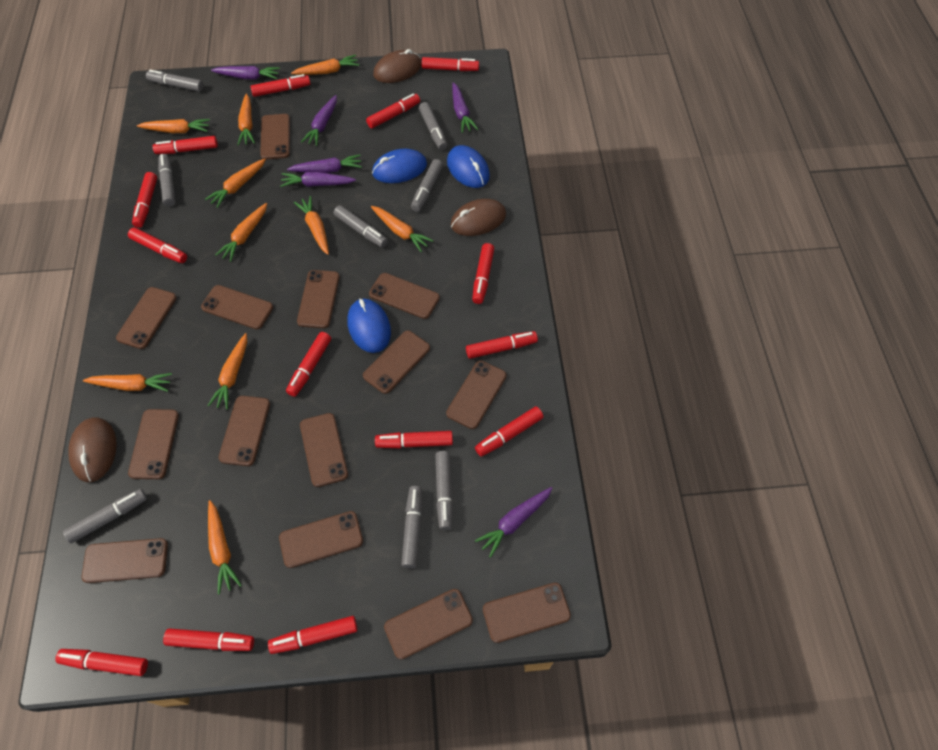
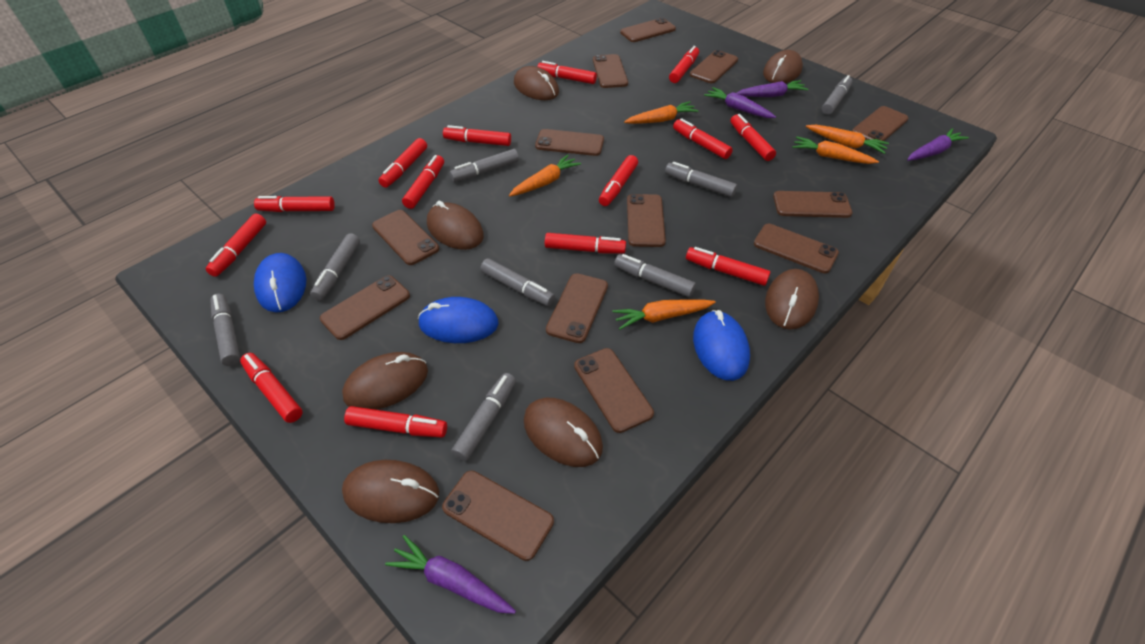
brown mouse: 3 -> 7
brown phone: 14 -> 13
orange carrot: 10 -> 5
purple carrot: 6 -> 4

